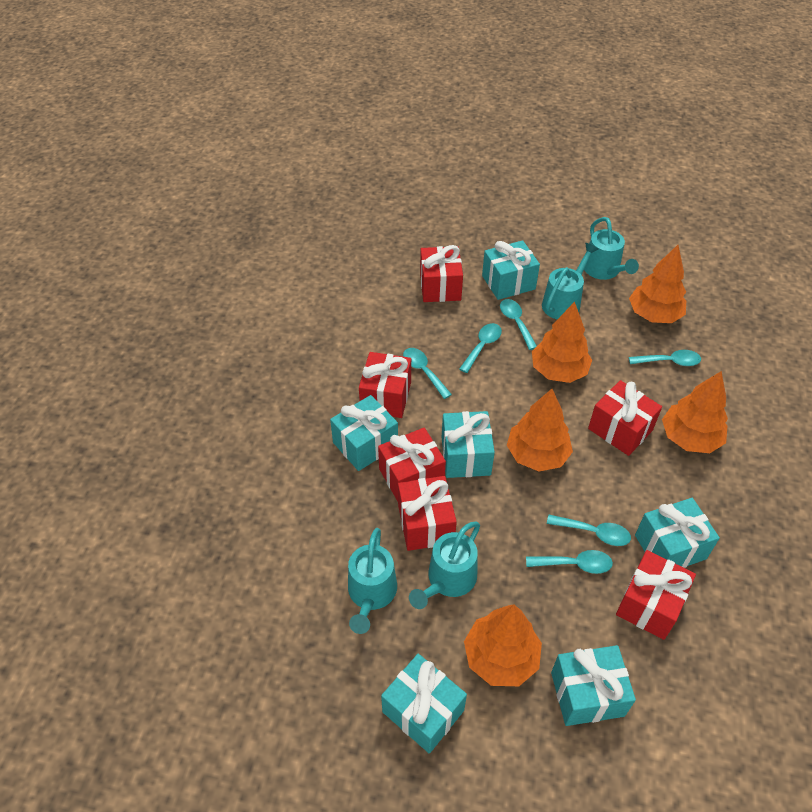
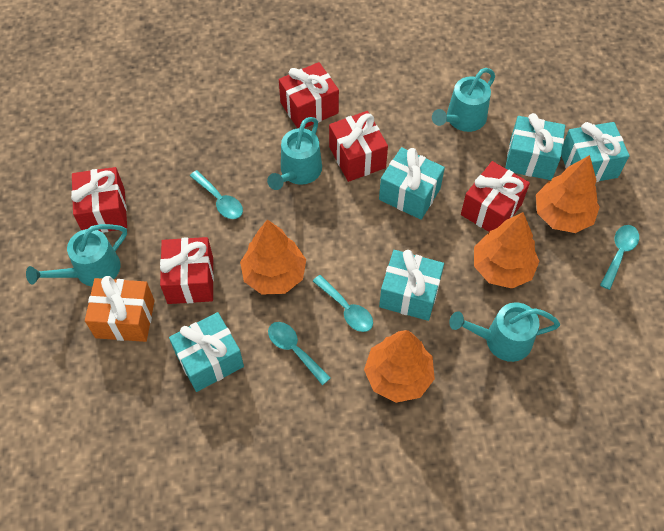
orange gift: 0 -> 1
orange tree: 5 -> 4
red gift: 6 -> 5
turquoise gift: 6 -> 5
turquoise spoon: 6 -> 4

